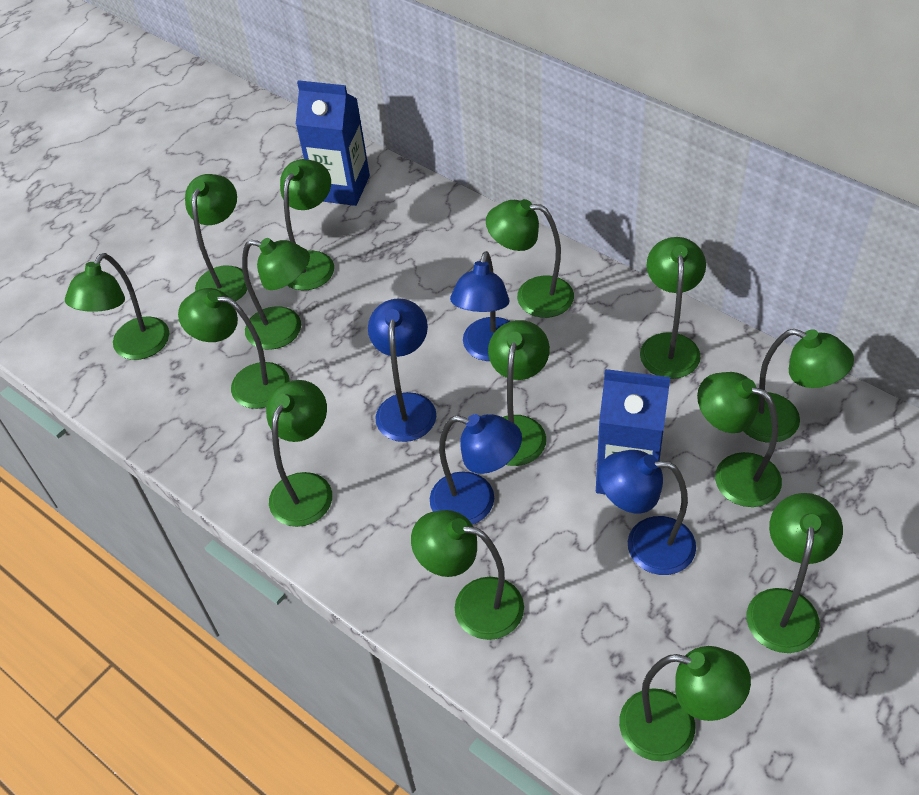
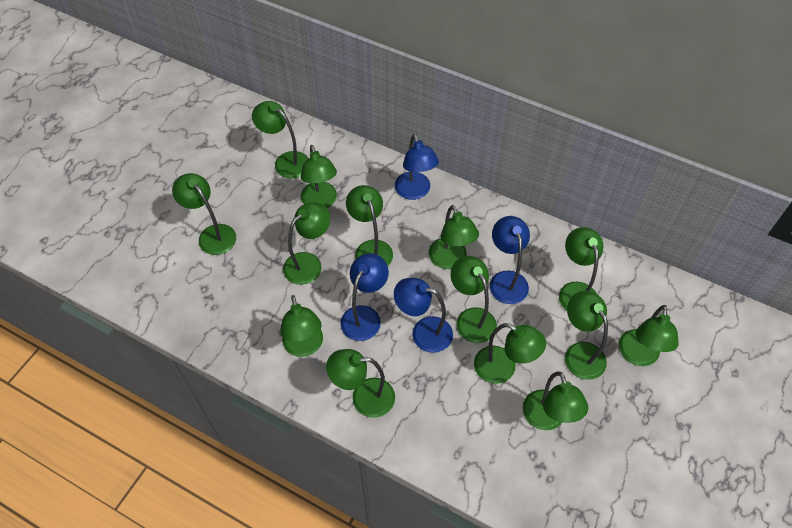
blue carton: 2 -> 0

